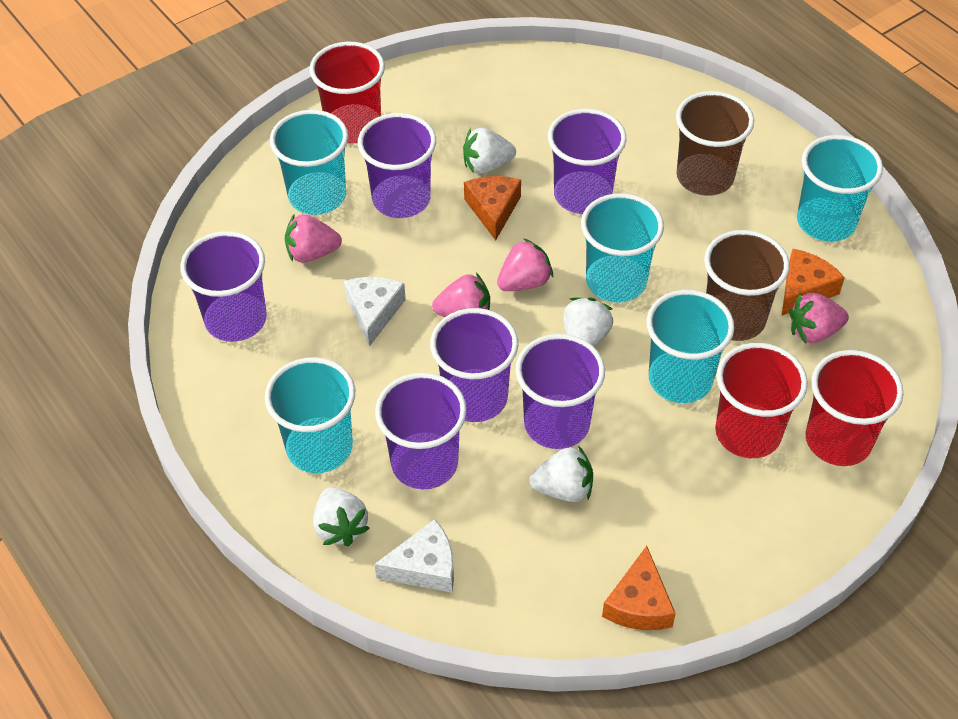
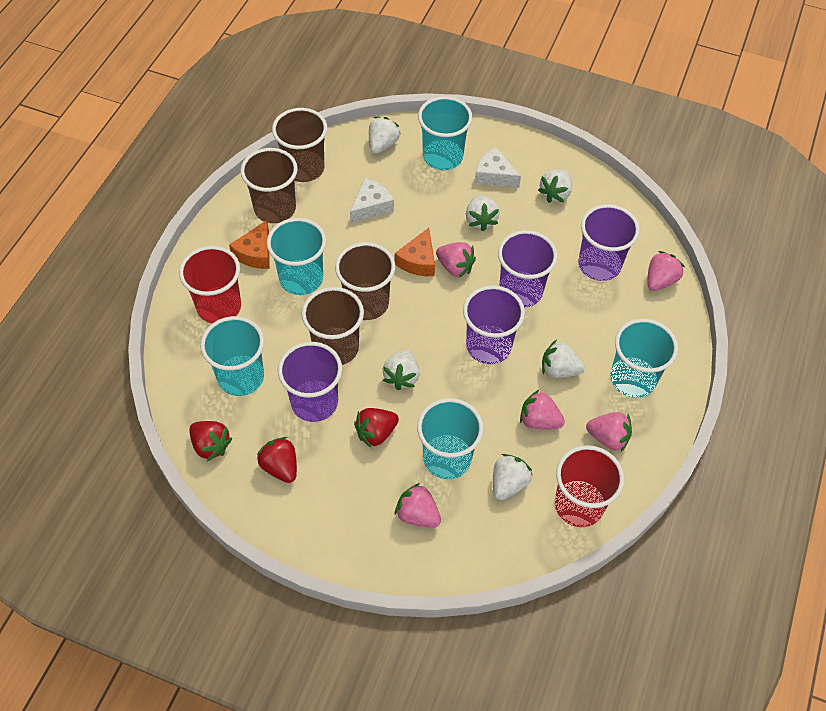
brown cup: 2 -> 4
orange cheese: 3 -> 2
pink strawberry: 4 -> 5
purple cup: 6 -> 4
red cup: 3 -> 2
red strawberry: 0 -> 3
white strawberry: 4 -> 6

